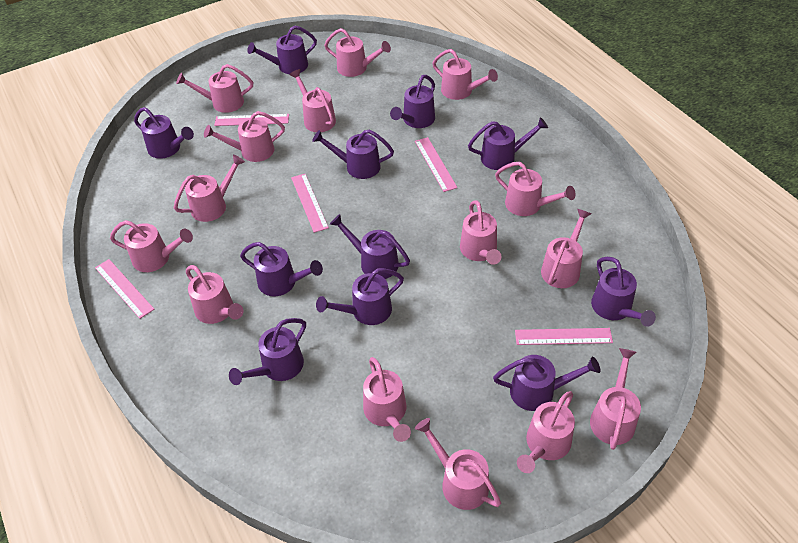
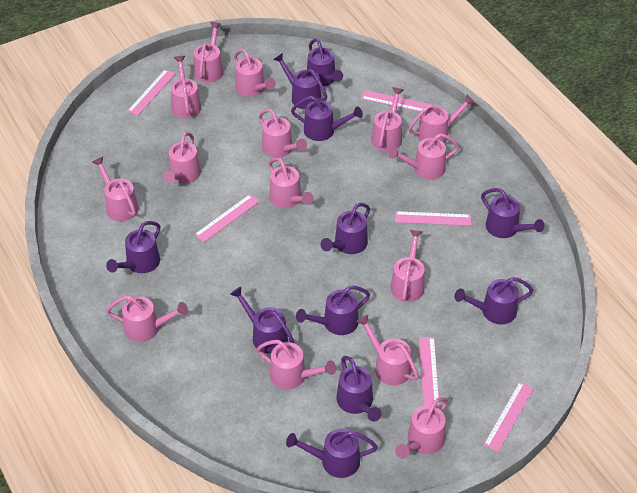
pink ruler: 5 -> 6

